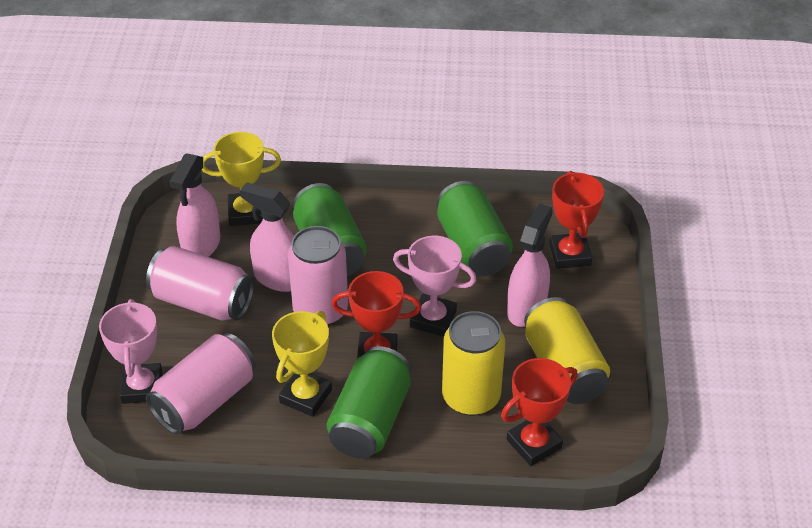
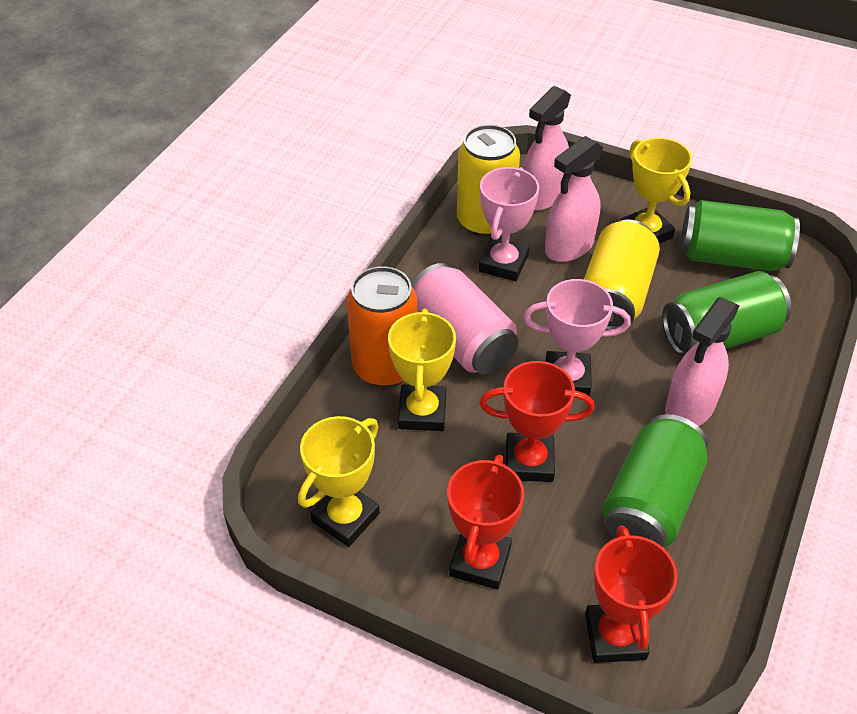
orange can: 0 -> 1
pink can: 3 -> 1
yellow trophy: 2 -> 3

